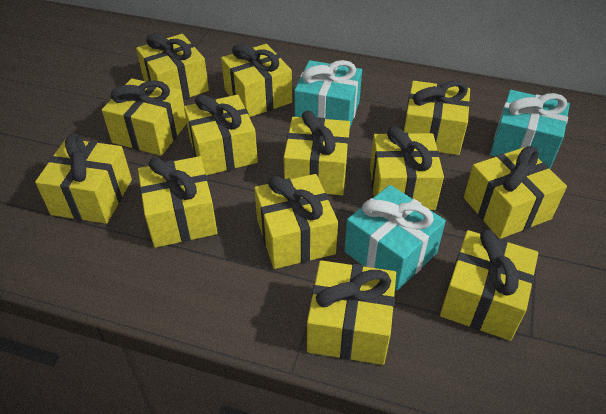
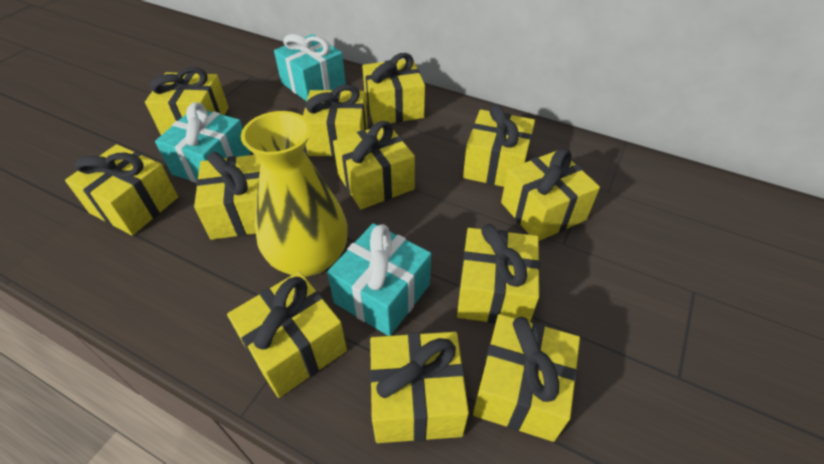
yellow gift: 13 -> 12
yellow vase: 0 -> 1

